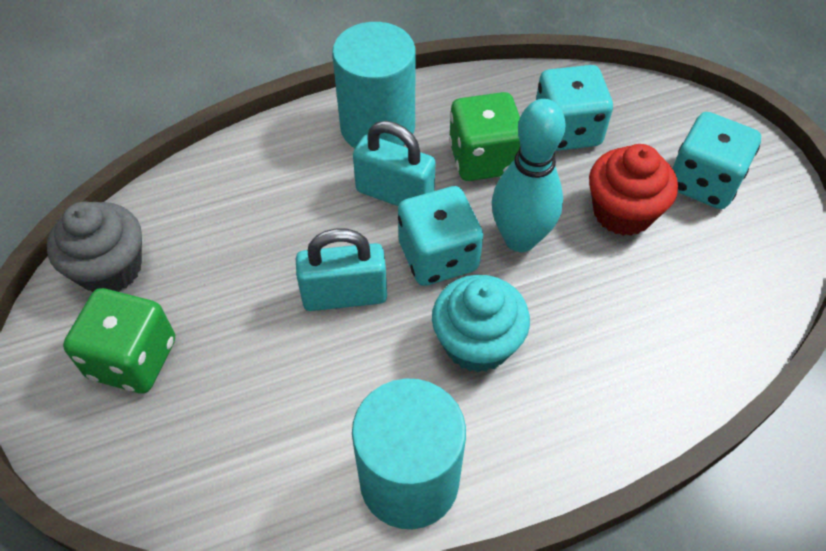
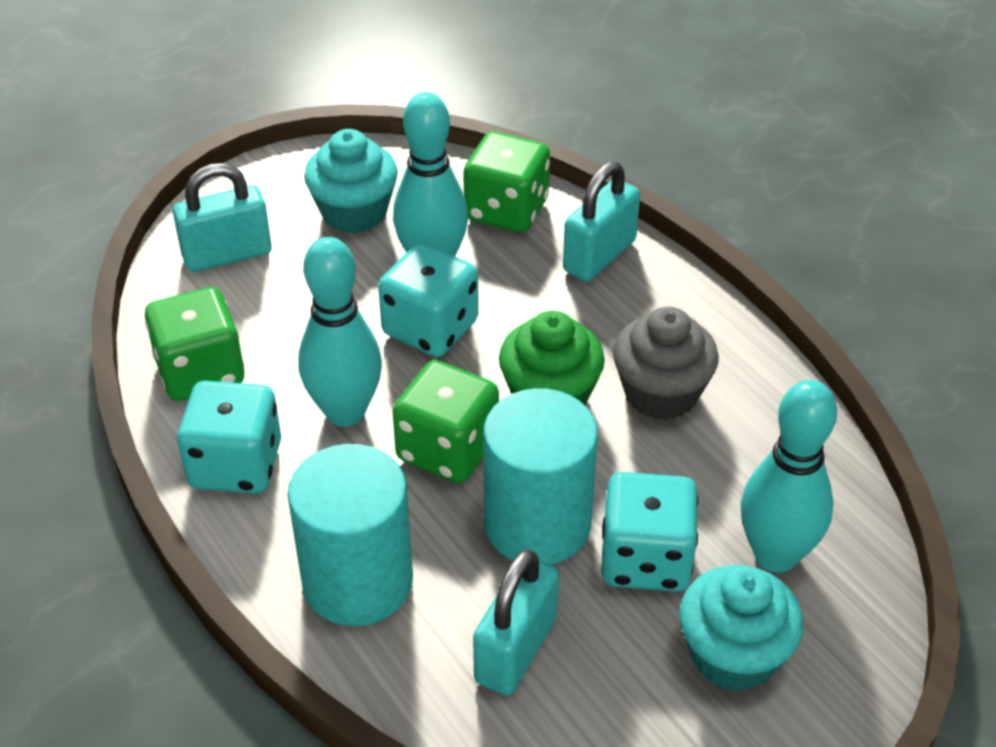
green cupcake: 0 -> 1
green dice: 2 -> 3
red cupcake: 1 -> 0
turquoise bowling pin: 1 -> 3
turquoise cupcake: 1 -> 2
turquoise padlock: 2 -> 3

